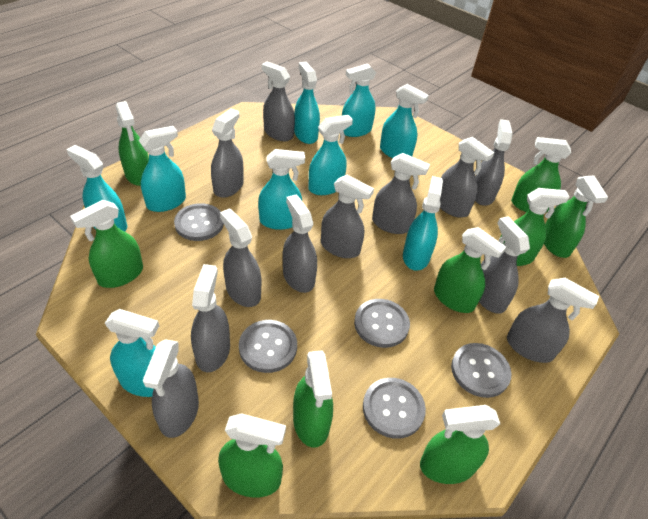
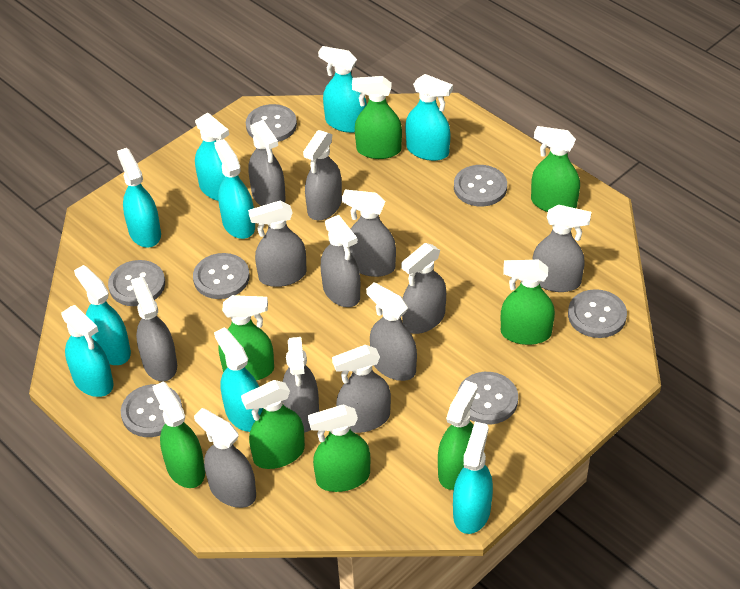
green spray bottle: 9 -> 8
grey button: 5 -> 7

